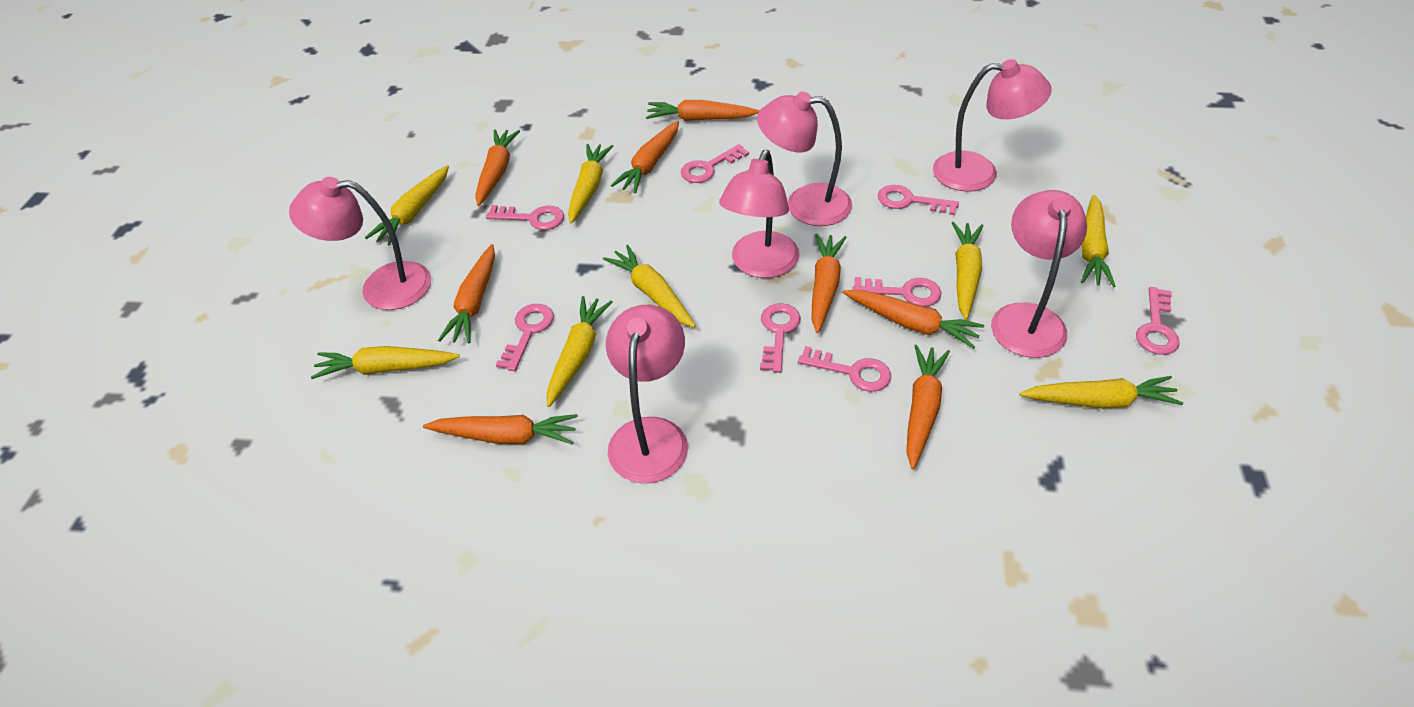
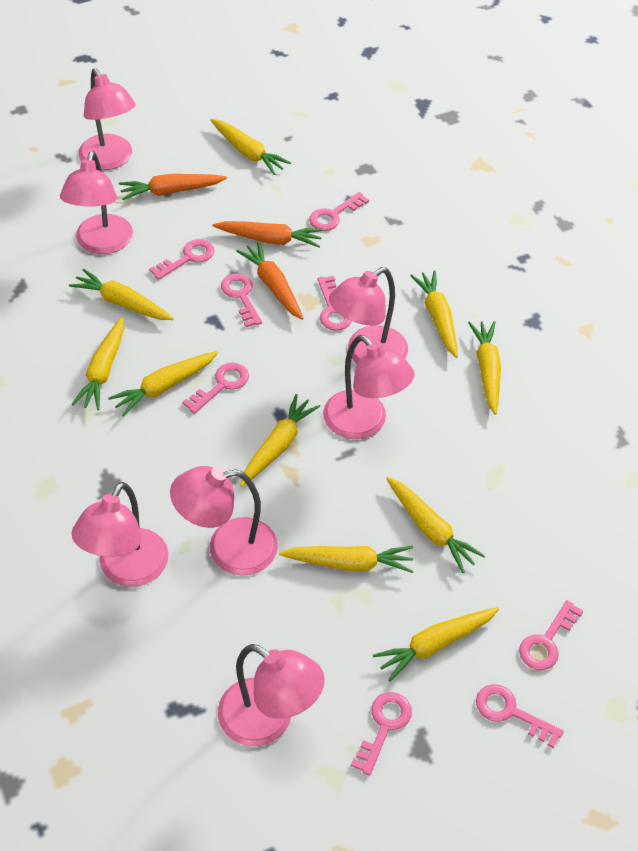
orange carrot: 8 -> 3
pink lamp: 6 -> 7
yellow carrot: 8 -> 10

